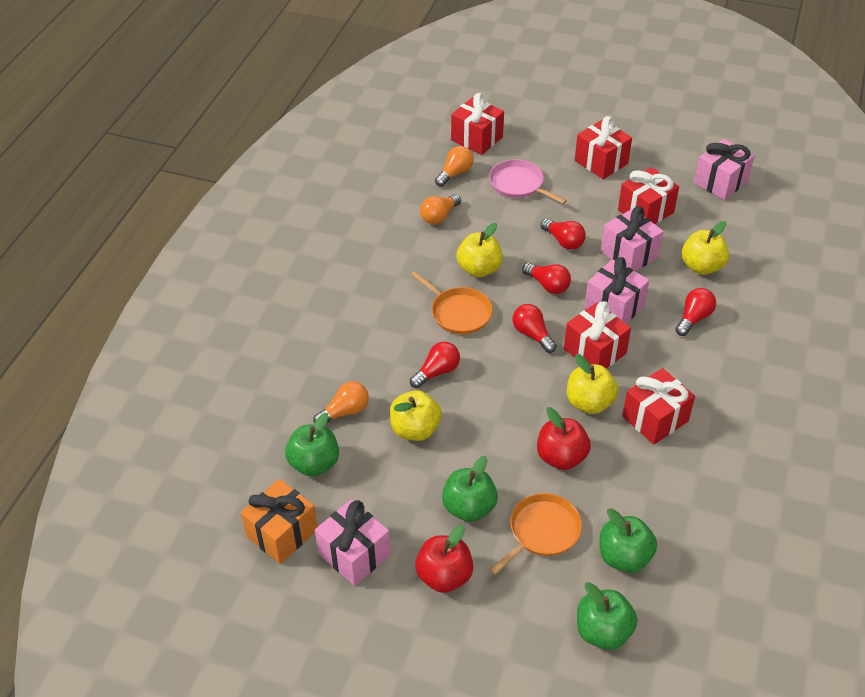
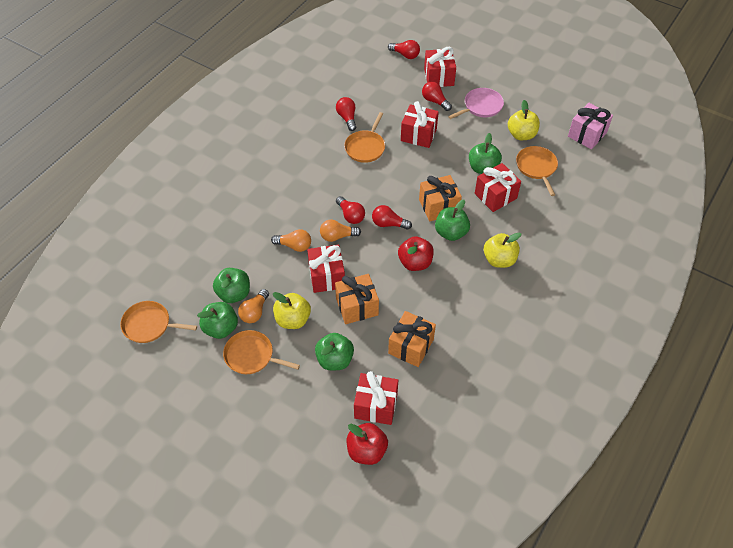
green apple: 4 -> 5
orange gift: 1 -> 3
orange pan: 2 -> 4
pink gift: 4 -> 1
yellow apple: 4 -> 3

